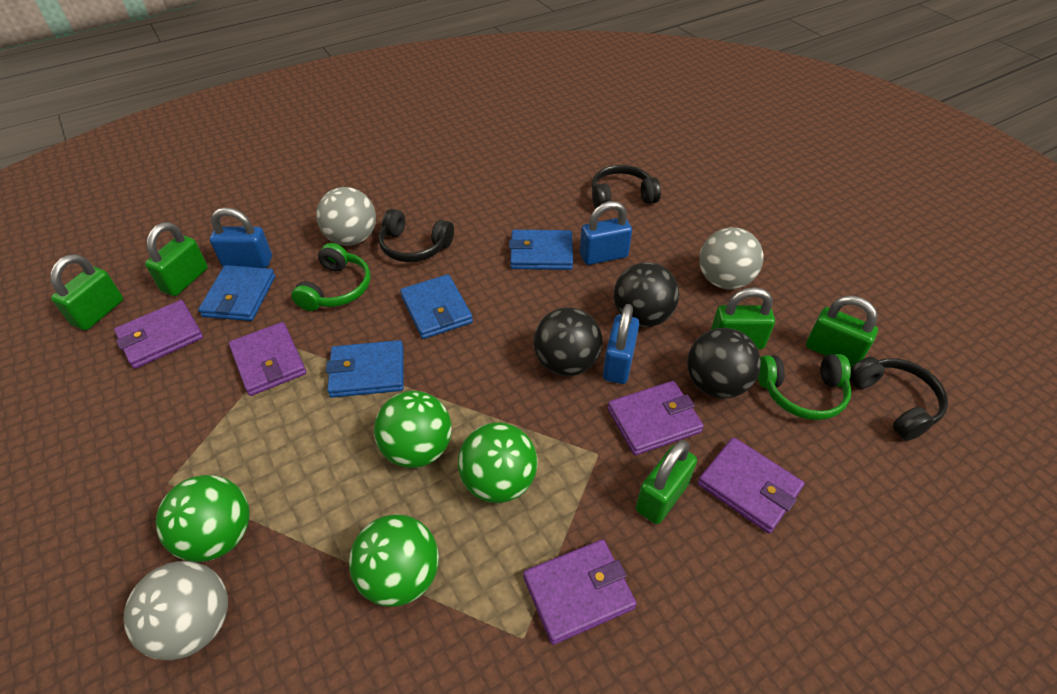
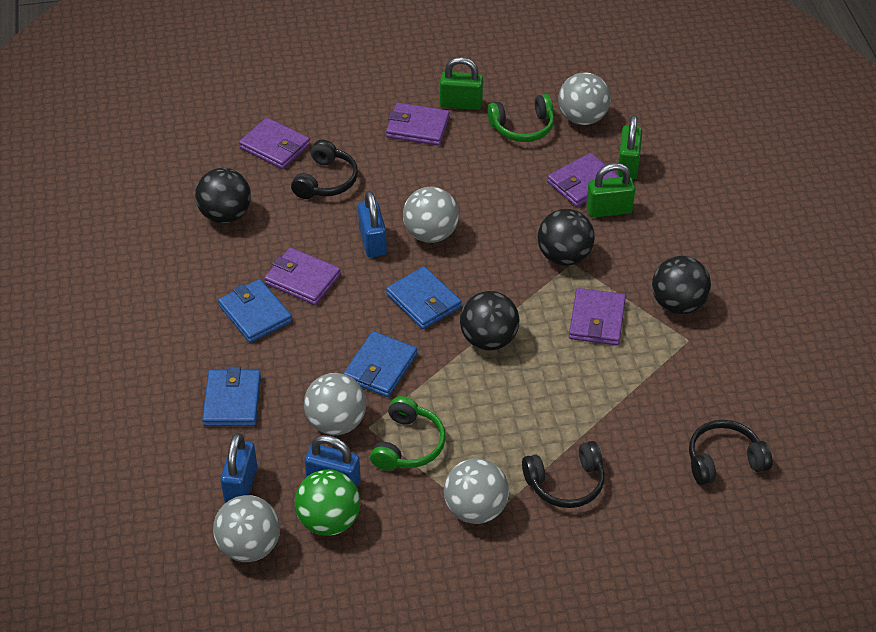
black ball: 3 -> 4
green ball: 4 -> 1
green padlock: 5 -> 3
grey ball: 3 -> 5

